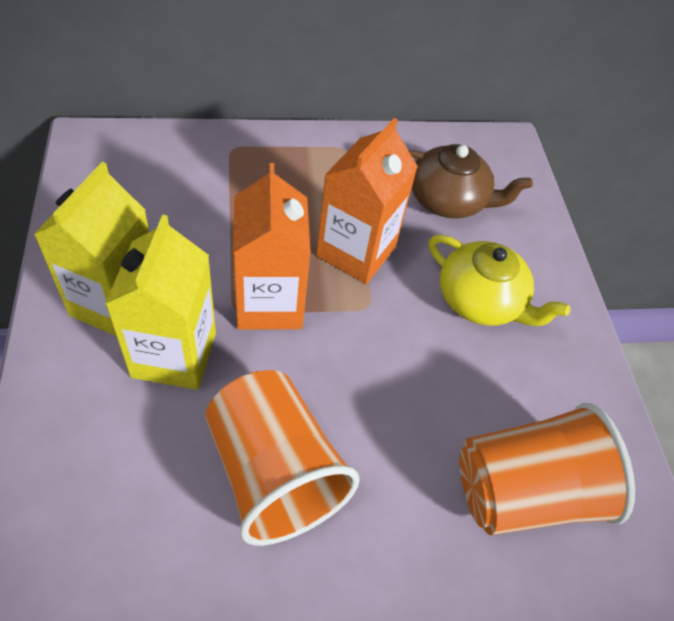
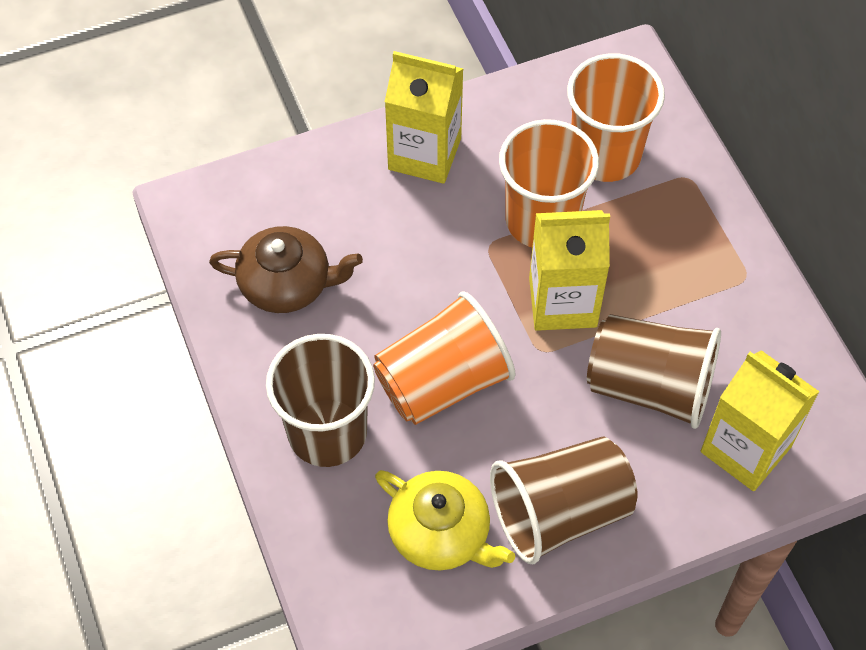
brown cup: 0 -> 3
orange carton: 2 -> 0
orange cup: 2 -> 3
yellow carton: 2 -> 3

